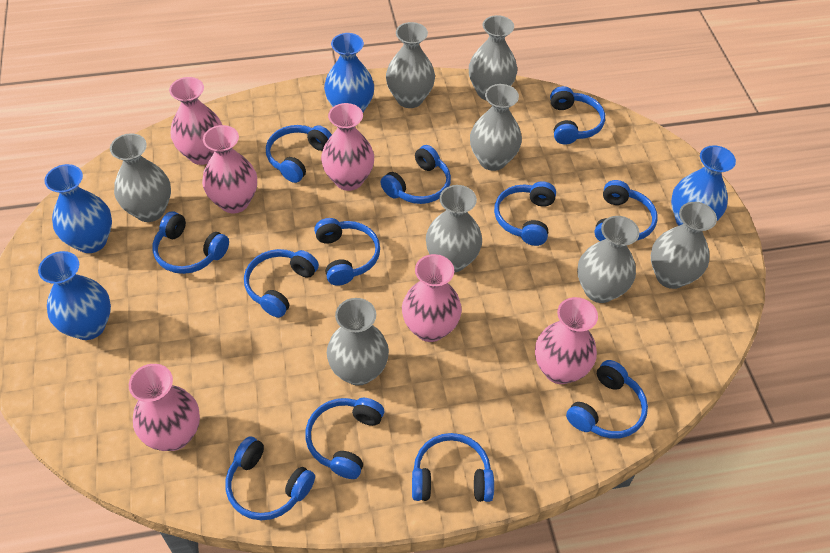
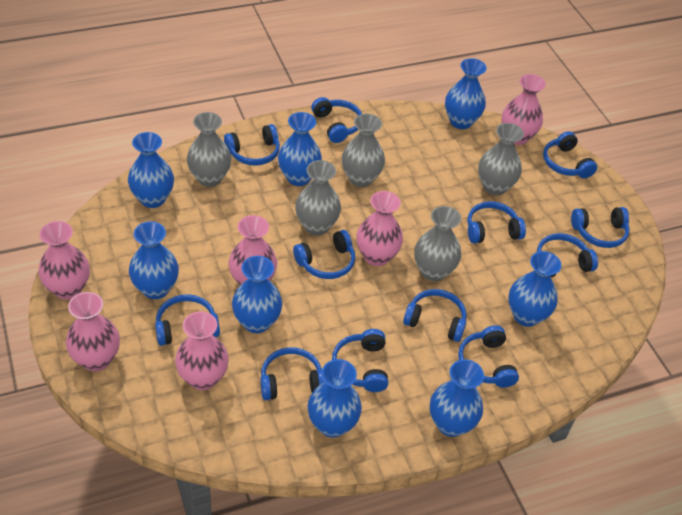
blue vase: 4 -> 8
grey vase: 8 -> 5

